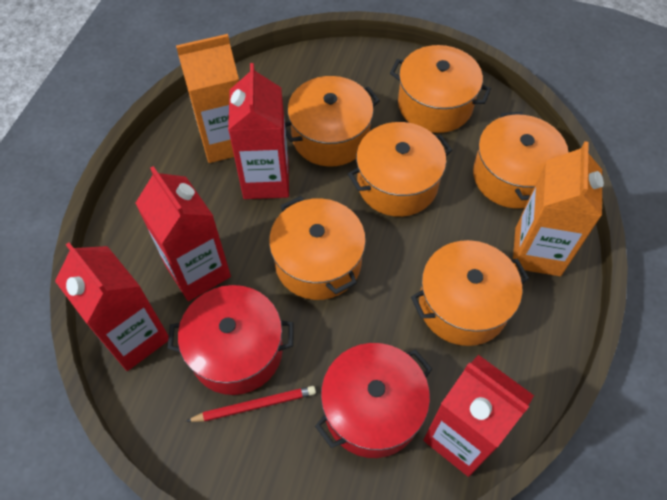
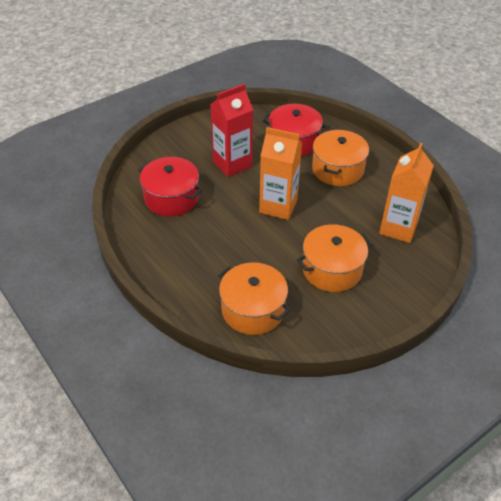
orange pot: 6 -> 3
red carton: 4 -> 1
red pencil: 1 -> 0

